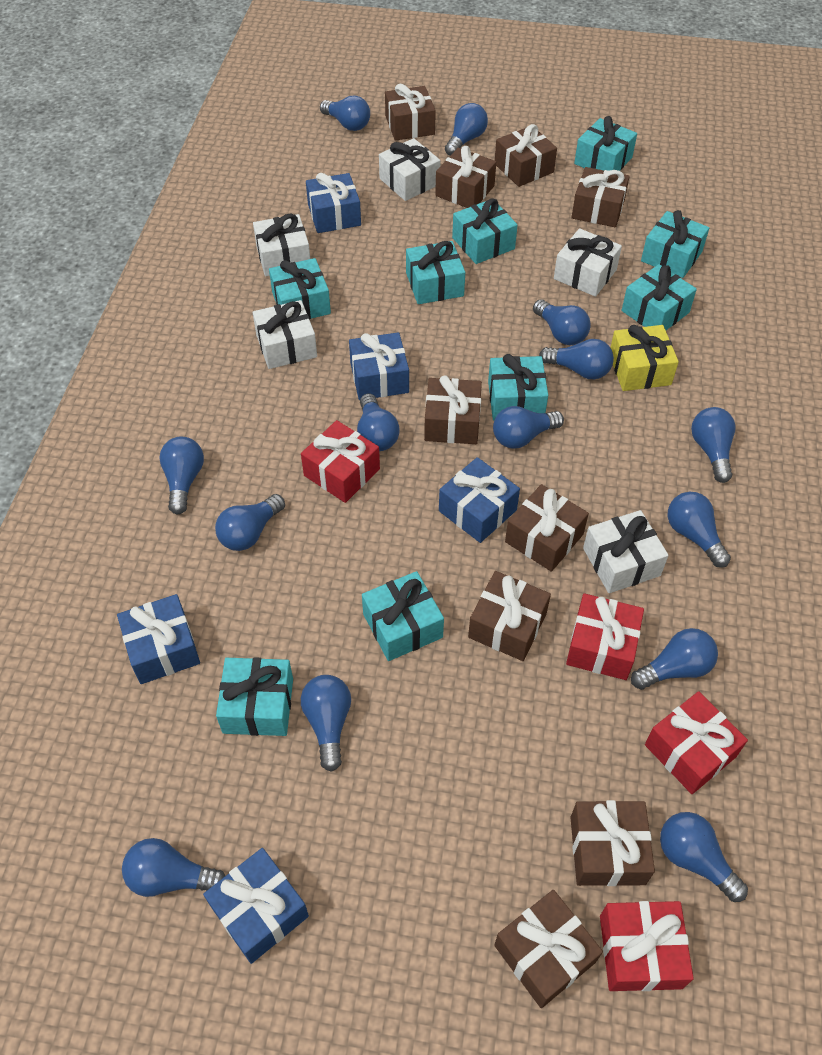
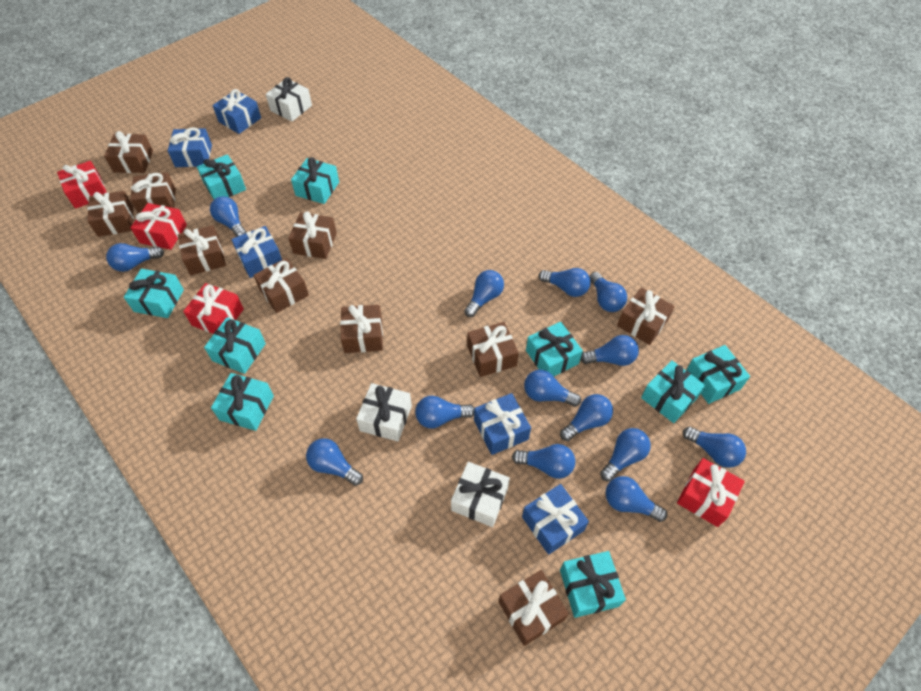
brown gift: 9 -> 10
white gift: 5 -> 3
yellow gift: 1 -> 0

